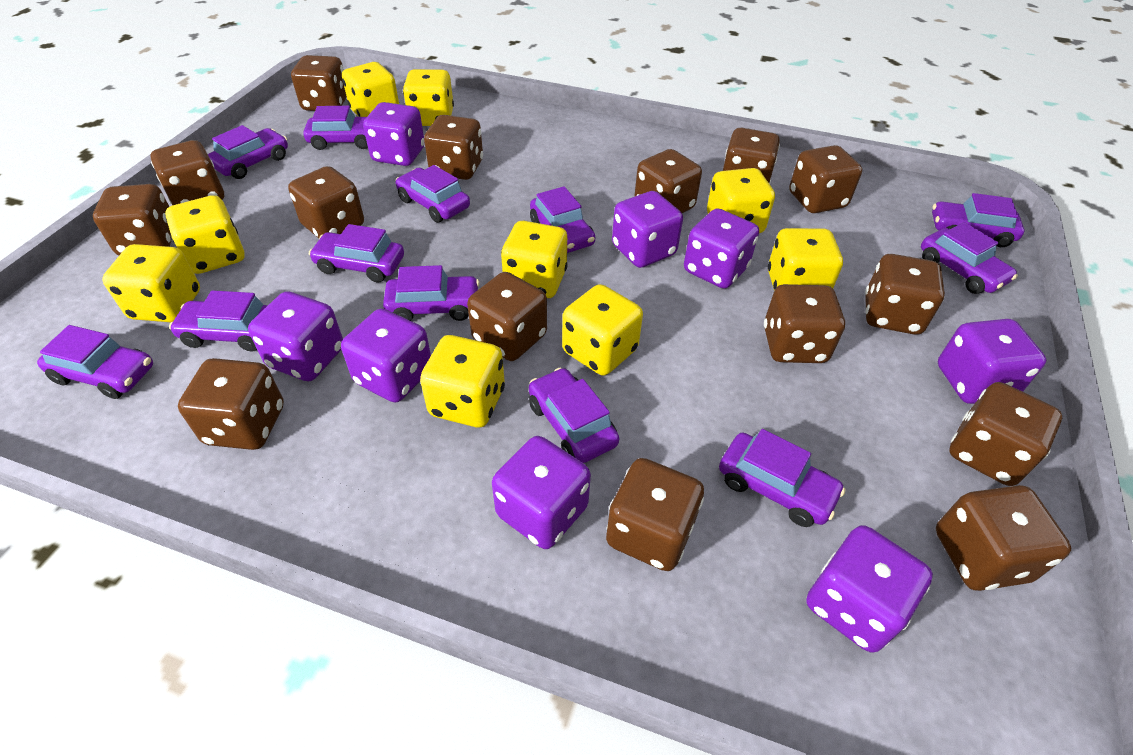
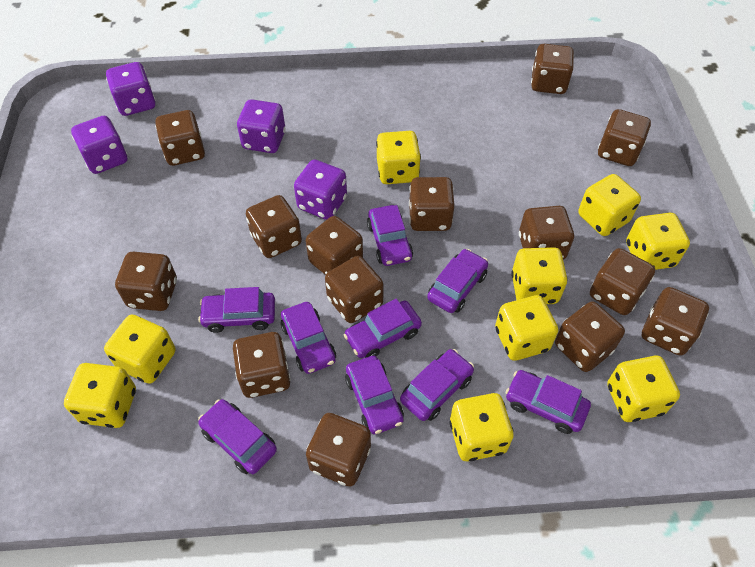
brown dice: 15 -> 14
purple car: 12 -> 9
purple dice: 8 -> 4

